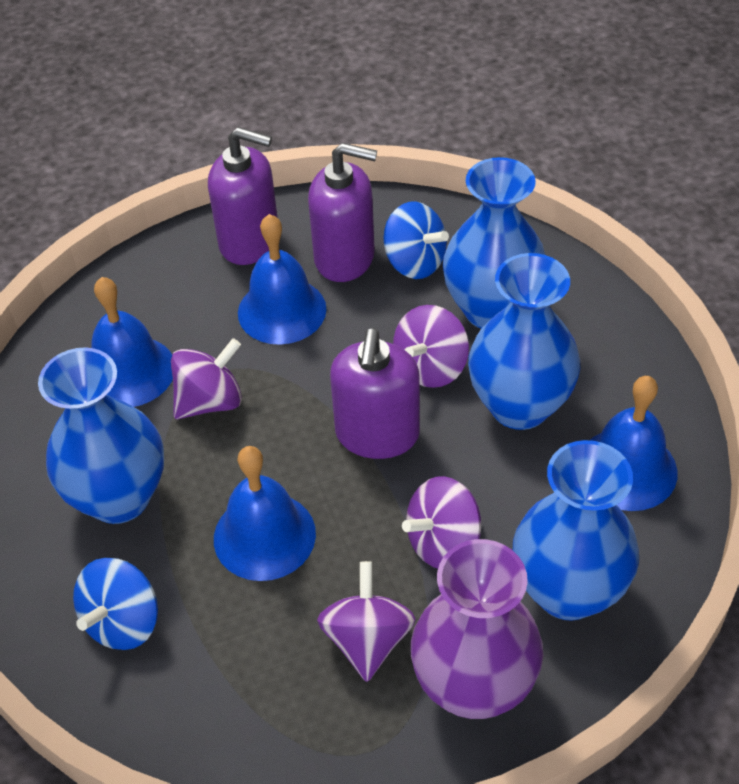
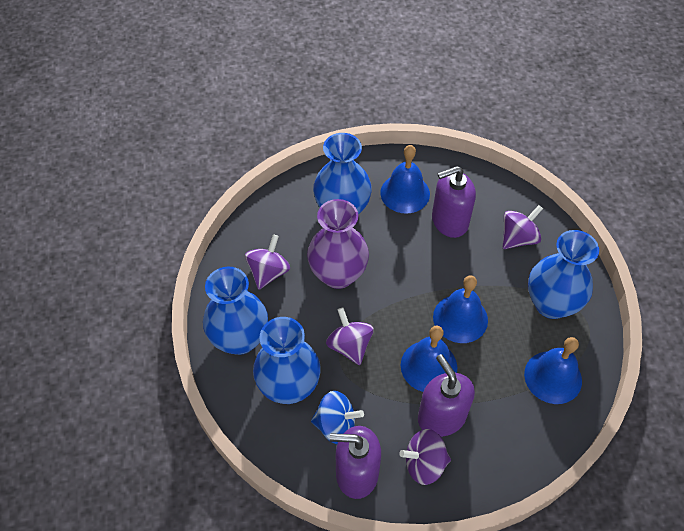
blue spinning top: 2 -> 1

